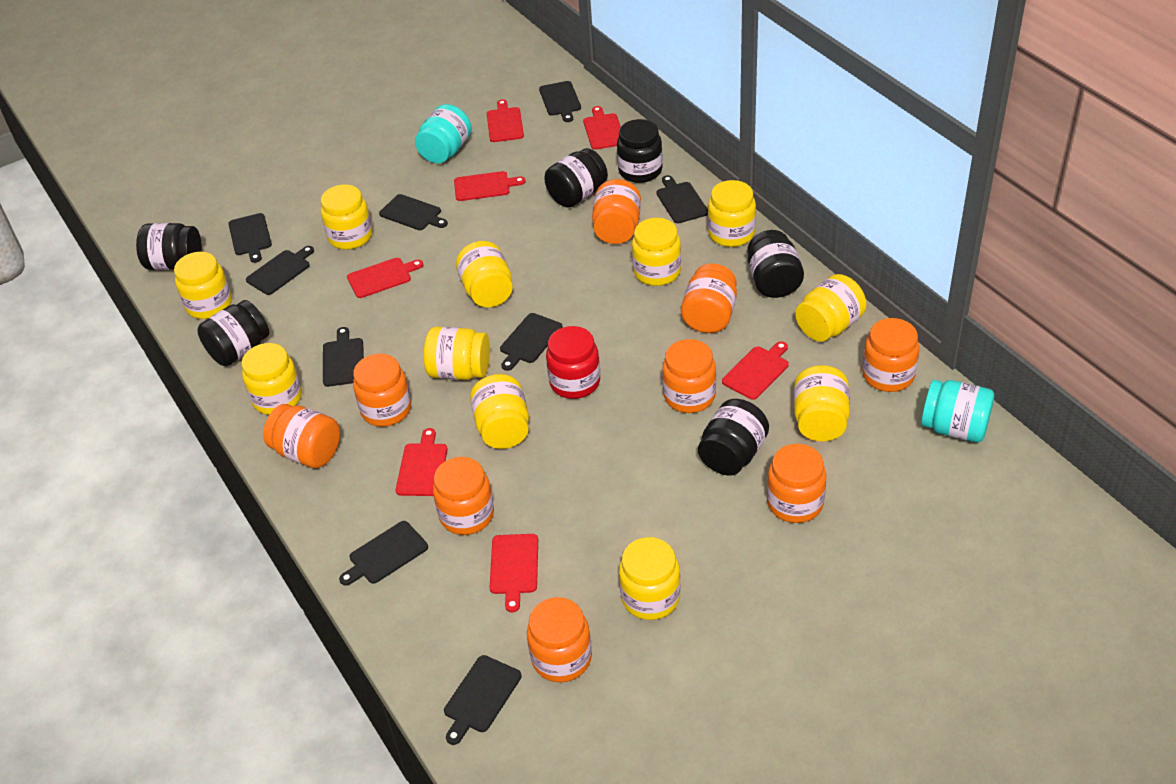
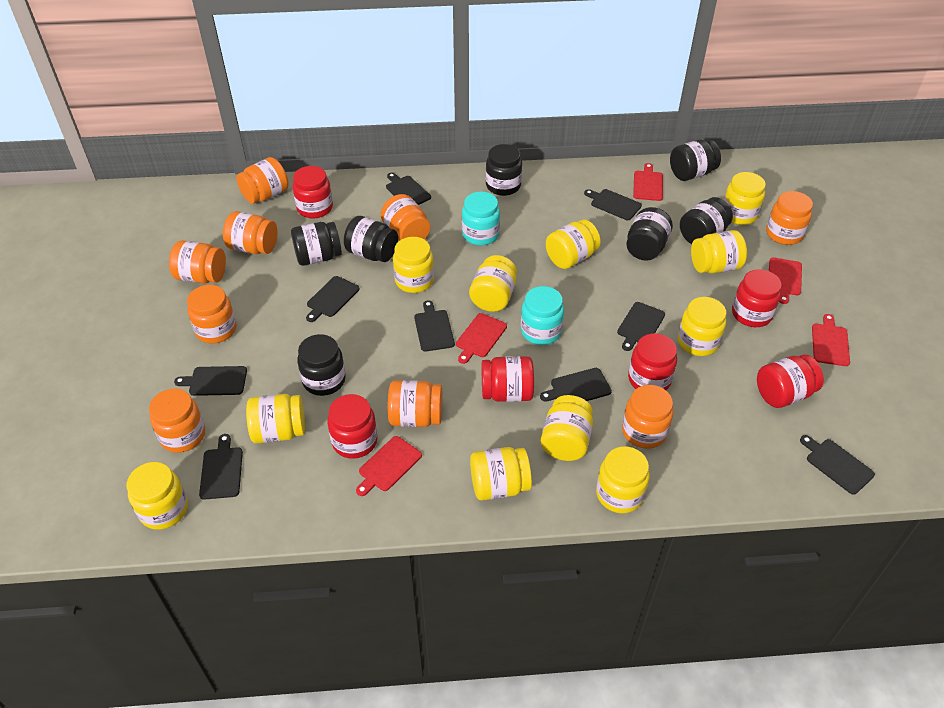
black jar: 6 -> 7
red cutting board: 7 -> 5
red jar: 1 -> 6

